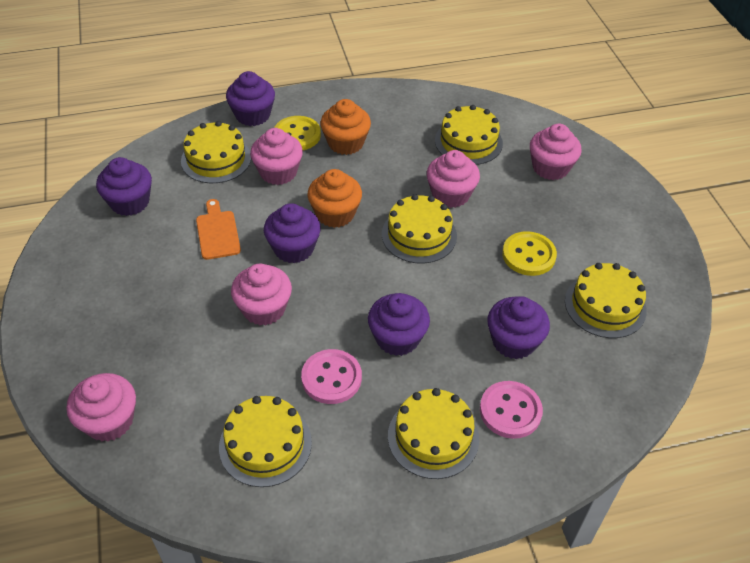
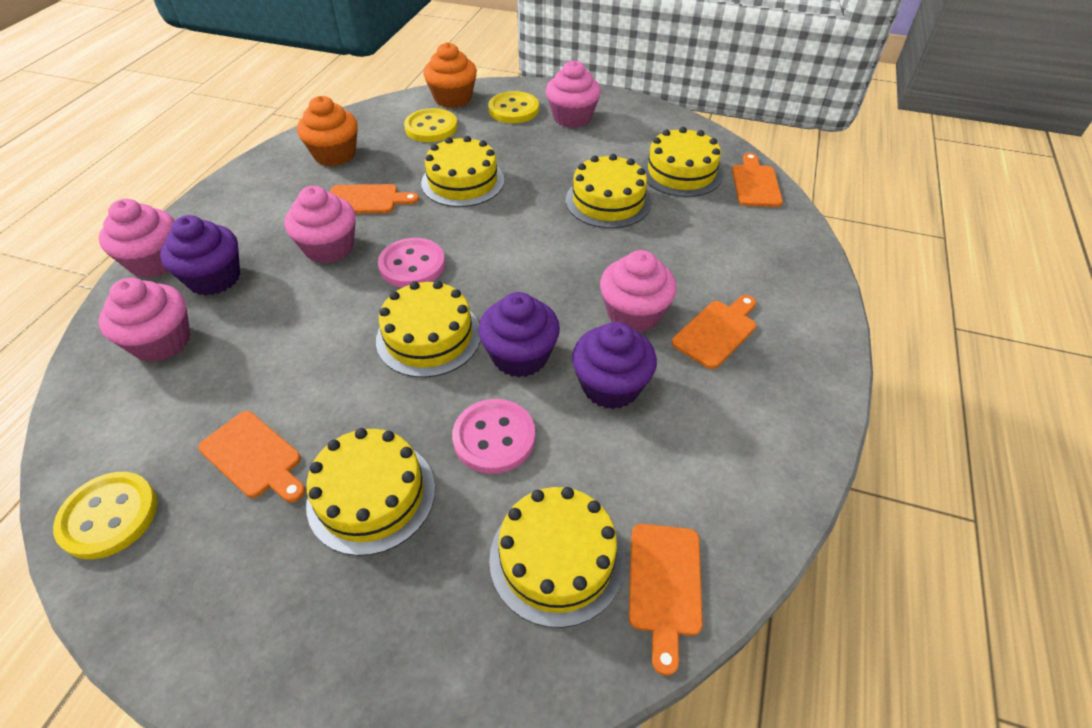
orange cutting board: 1 -> 5
purple cupcake: 5 -> 3
yellow button: 2 -> 3

